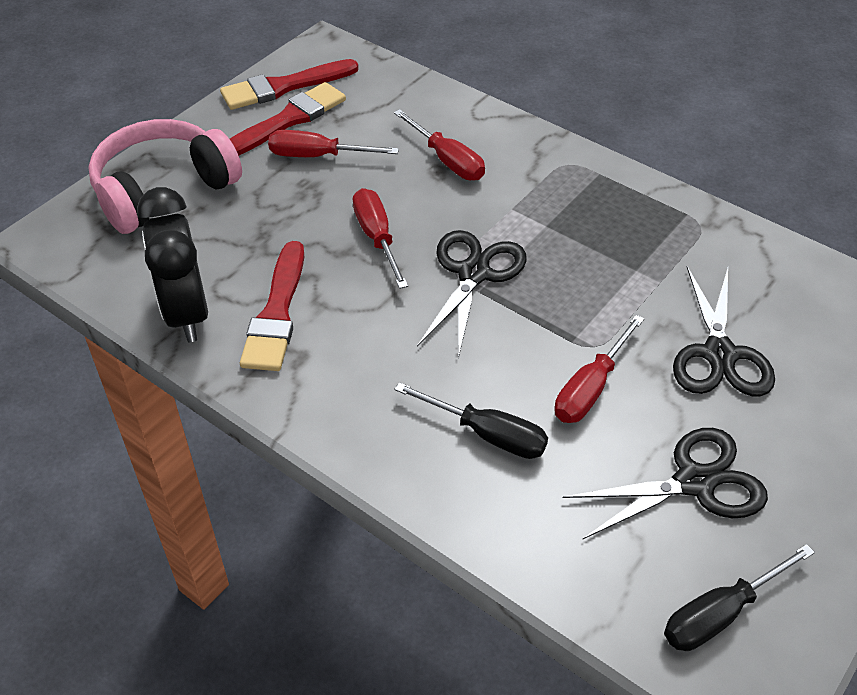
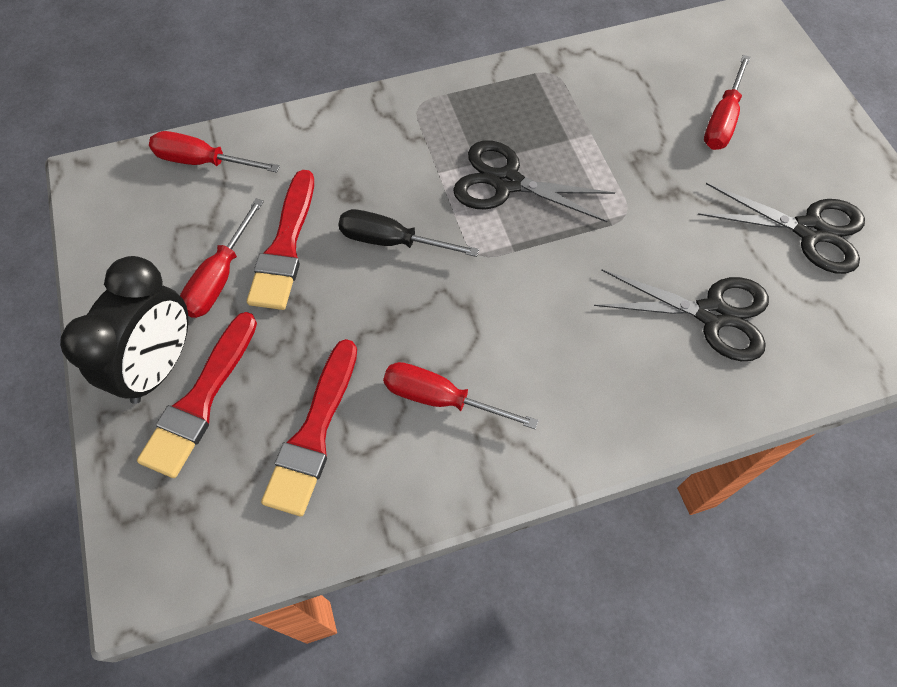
black screwdriver: 2 -> 1
pink headphones: 1 -> 0

